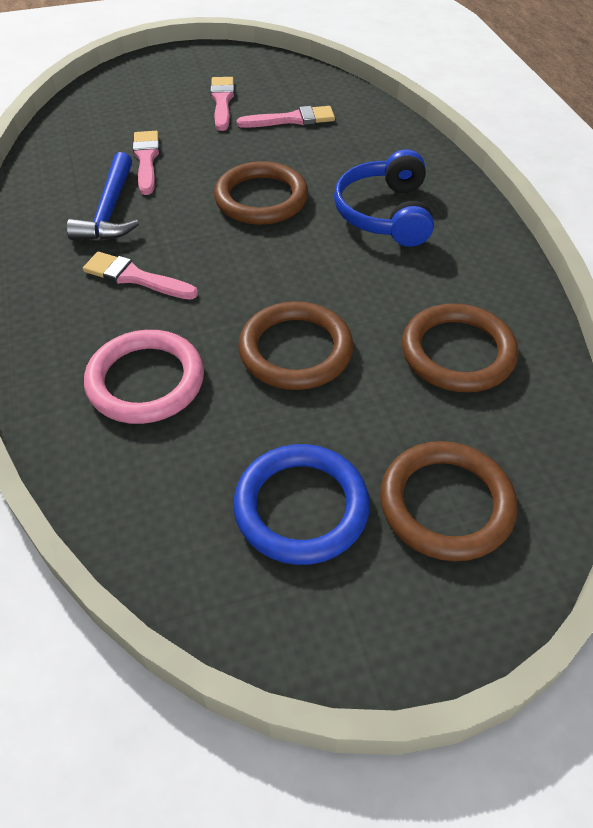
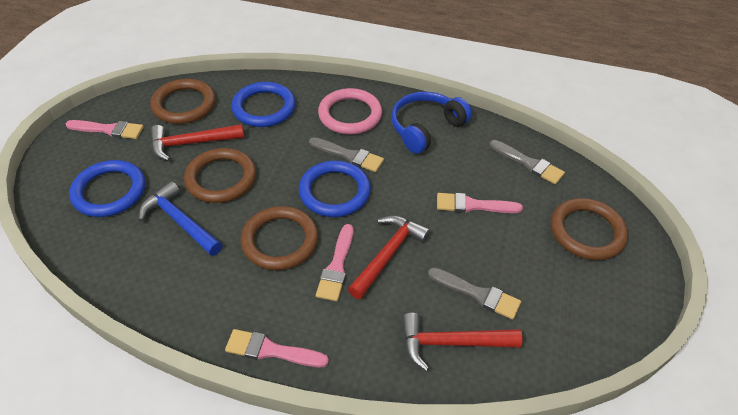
blue ring: 1 -> 3
grey brush: 0 -> 3
red hammer: 0 -> 3

